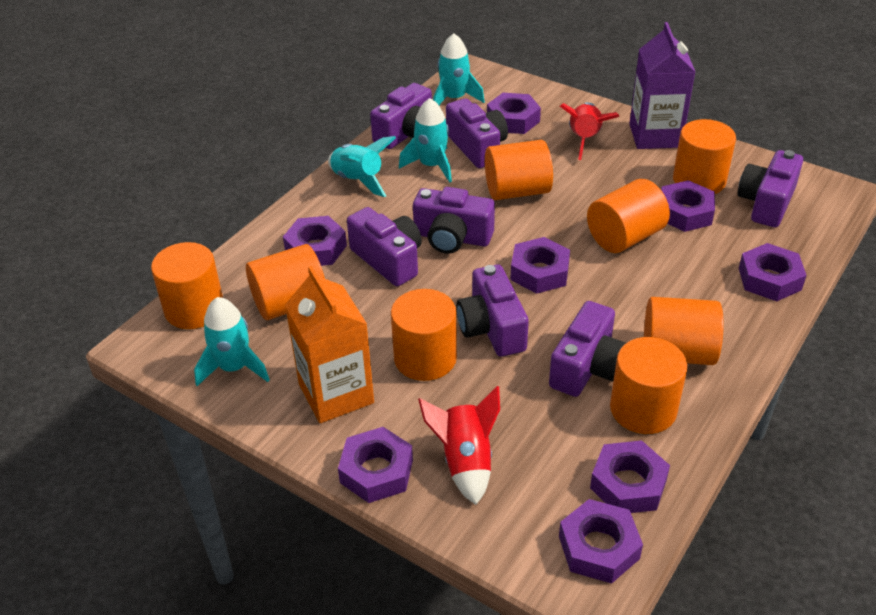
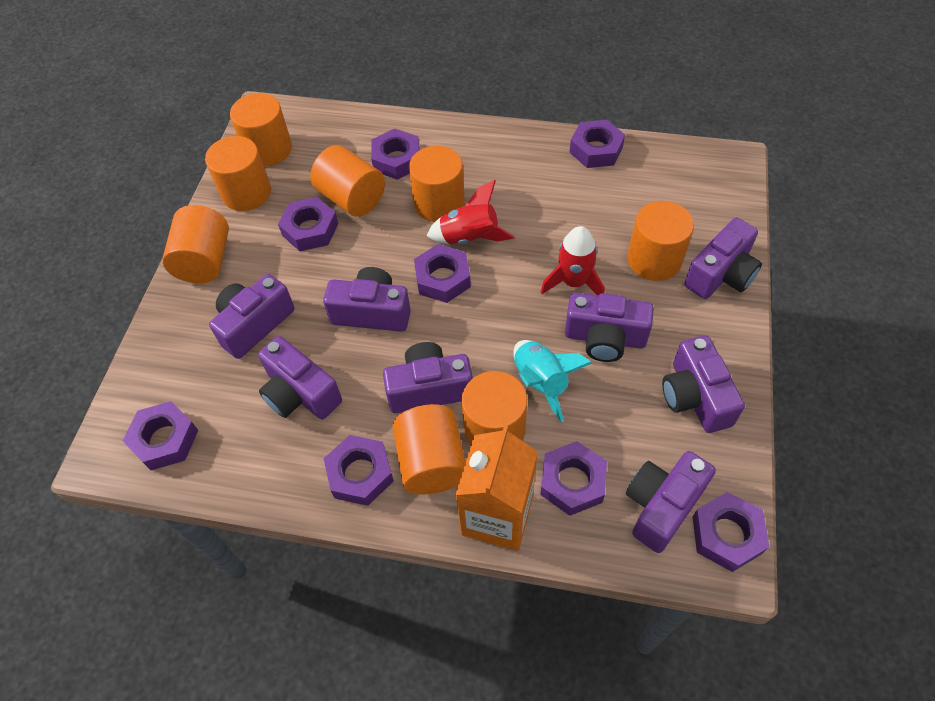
purple camera: 7 -> 8
purple carton: 1 -> 0
turquoise rocket: 4 -> 1

